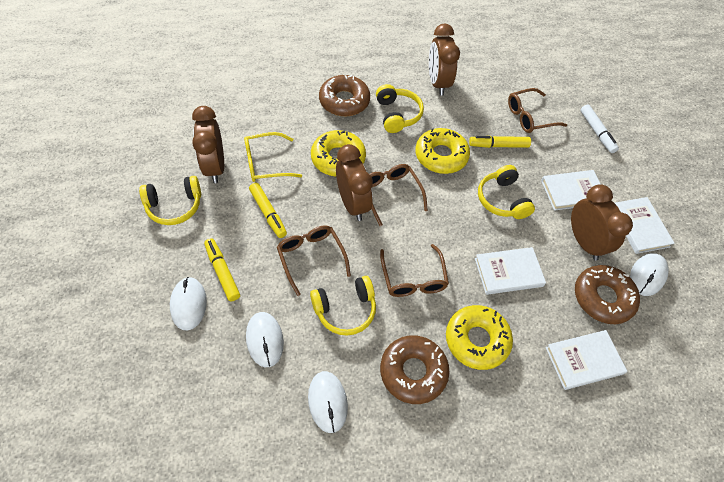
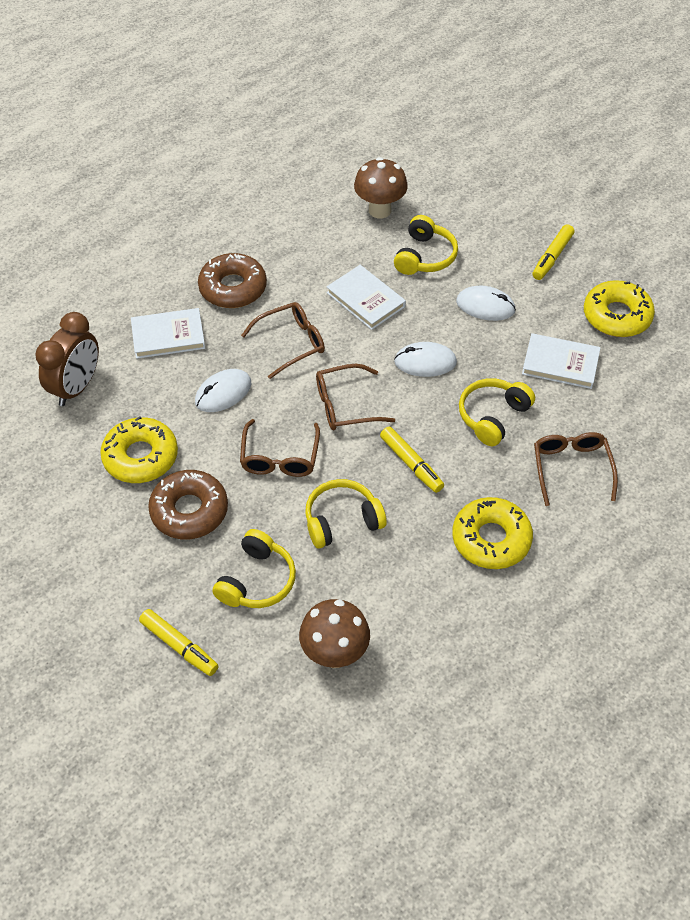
brown clock: 4 -> 1
brown donut: 3 -> 2
brown mushroom: 0 -> 2
white book: 4 -> 3
white marker: 1 -> 0
white mouse: 4 -> 3
yellow glasses: 1 -> 0

